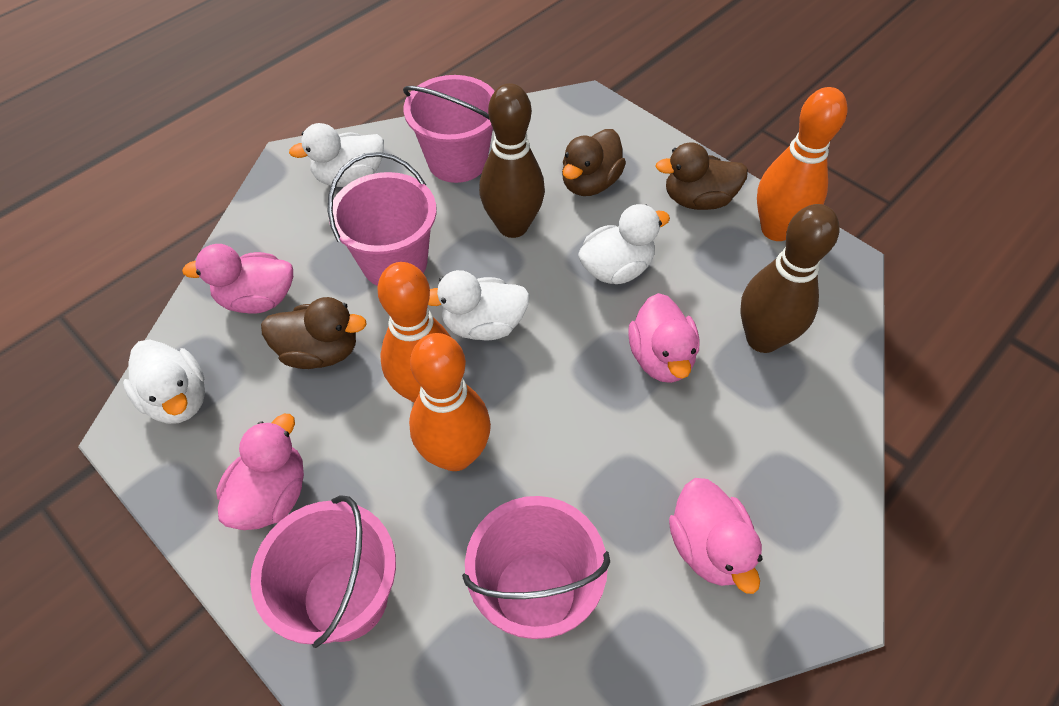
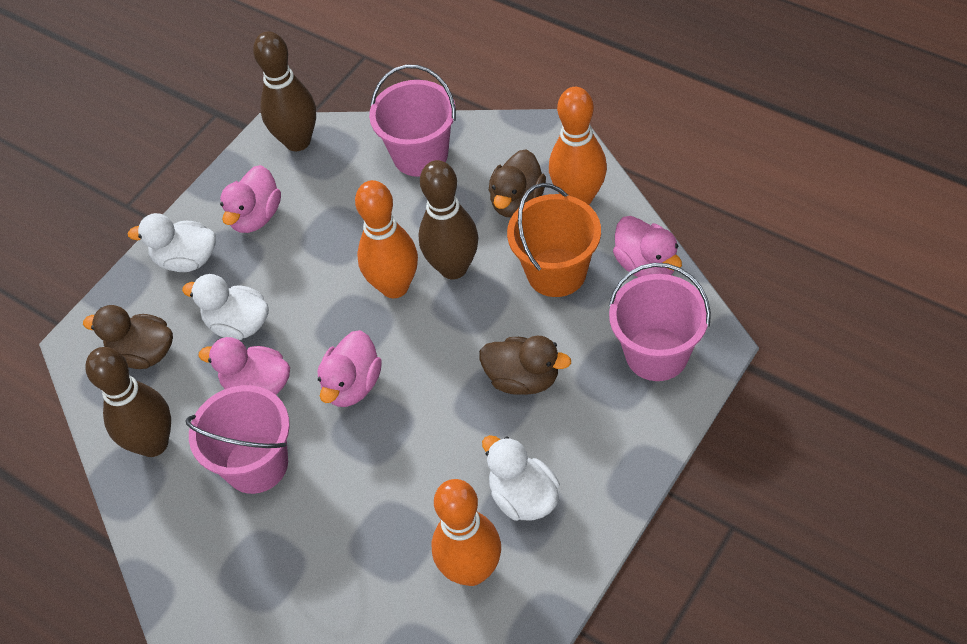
brown bowling pin: 2 -> 3
orange bucket: 0 -> 1
pink bucket: 4 -> 3
white duck: 4 -> 3

